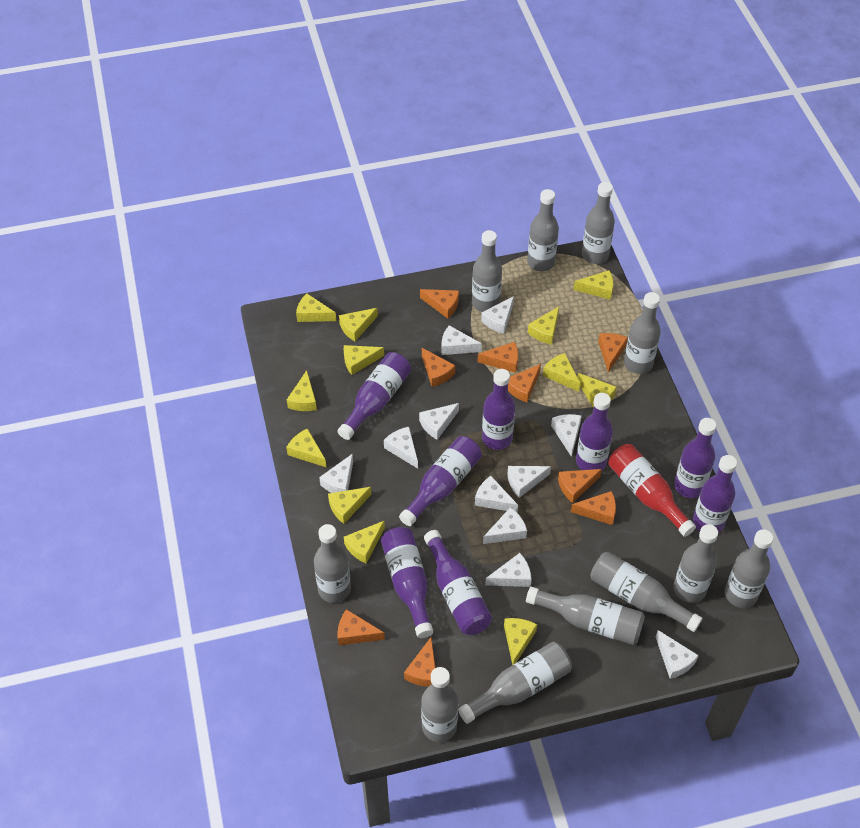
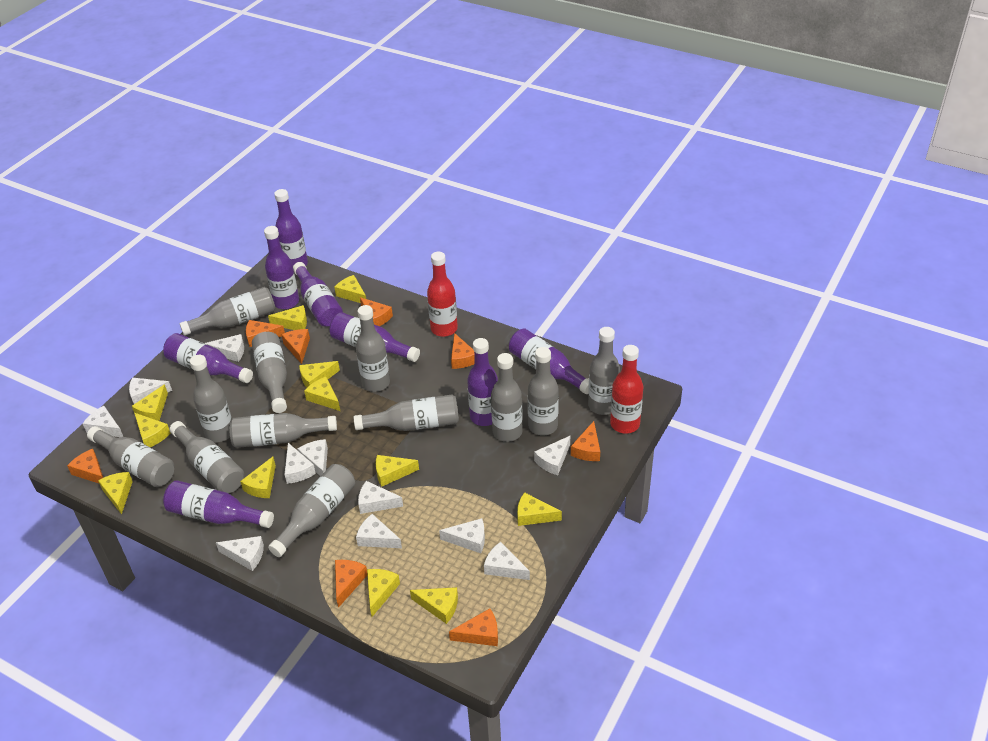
grey bottle: 11 -> 12
orange cheese: 9 -> 8
red bottle: 1 -> 2

